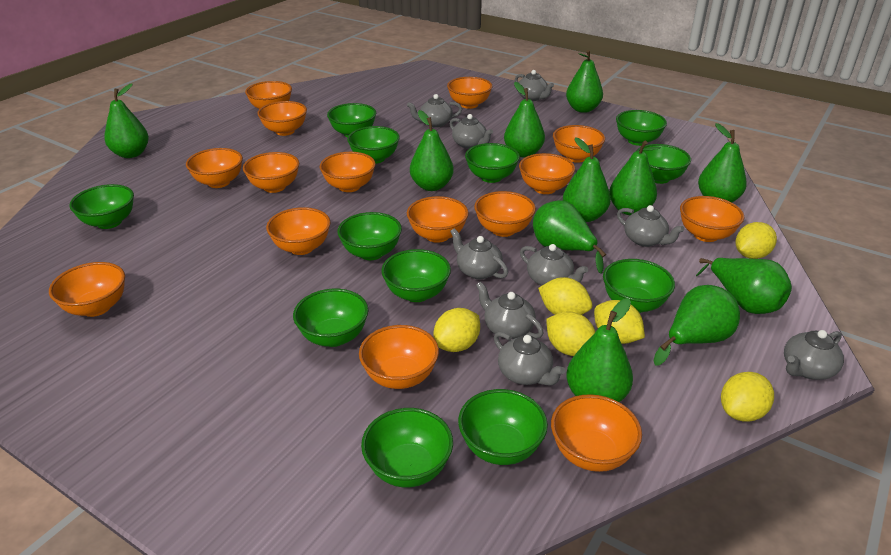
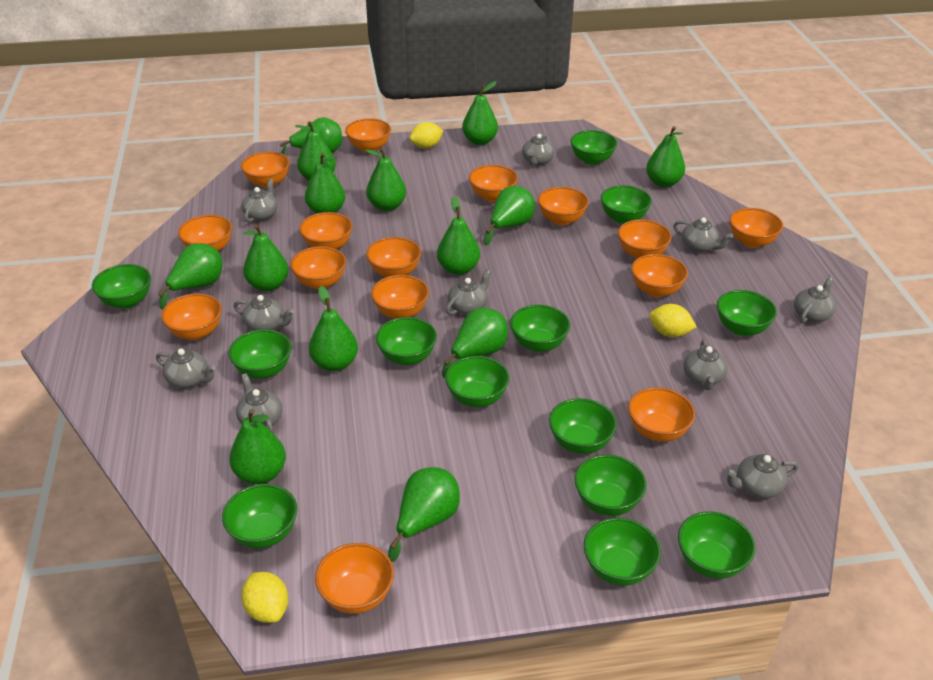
green bowl: 12 -> 13
green pear: 11 -> 14
grey teapot: 9 -> 10
yellow lemon: 6 -> 3

